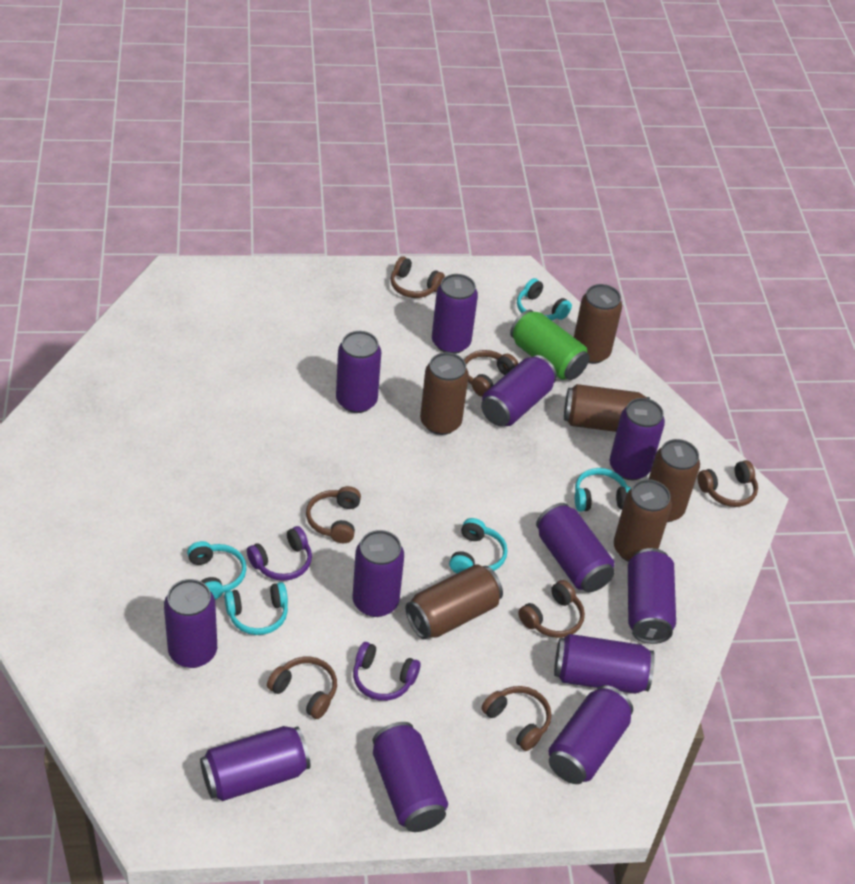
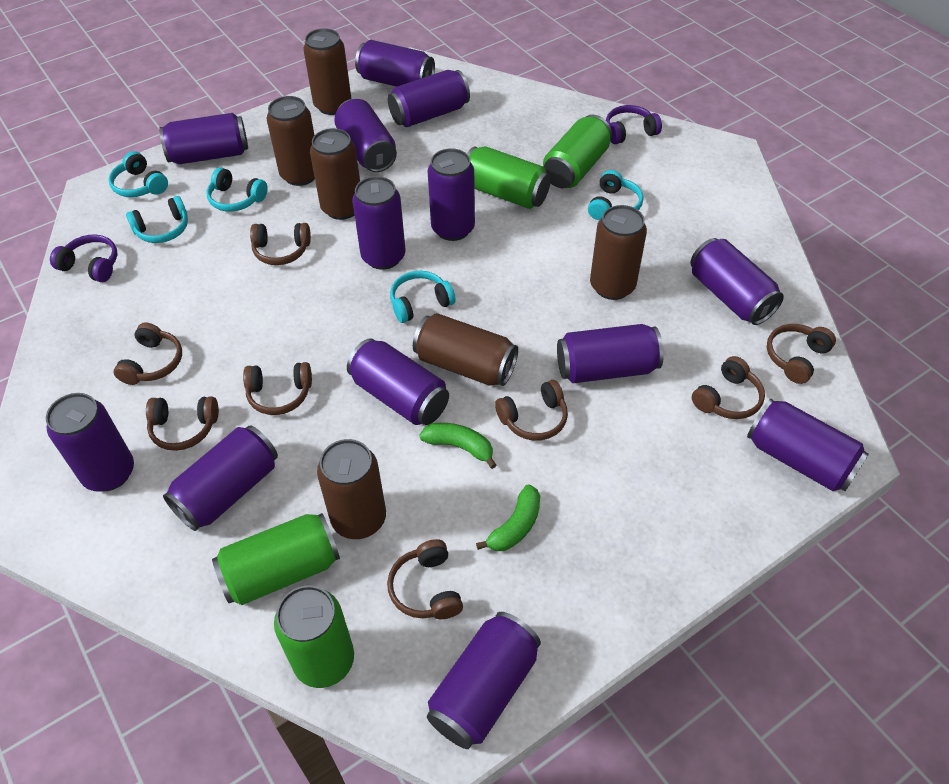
brown headphones: 7 -> 8
green banana: 0 -> 2
green can: 1 -> 4
purple can: 12 -> 13

